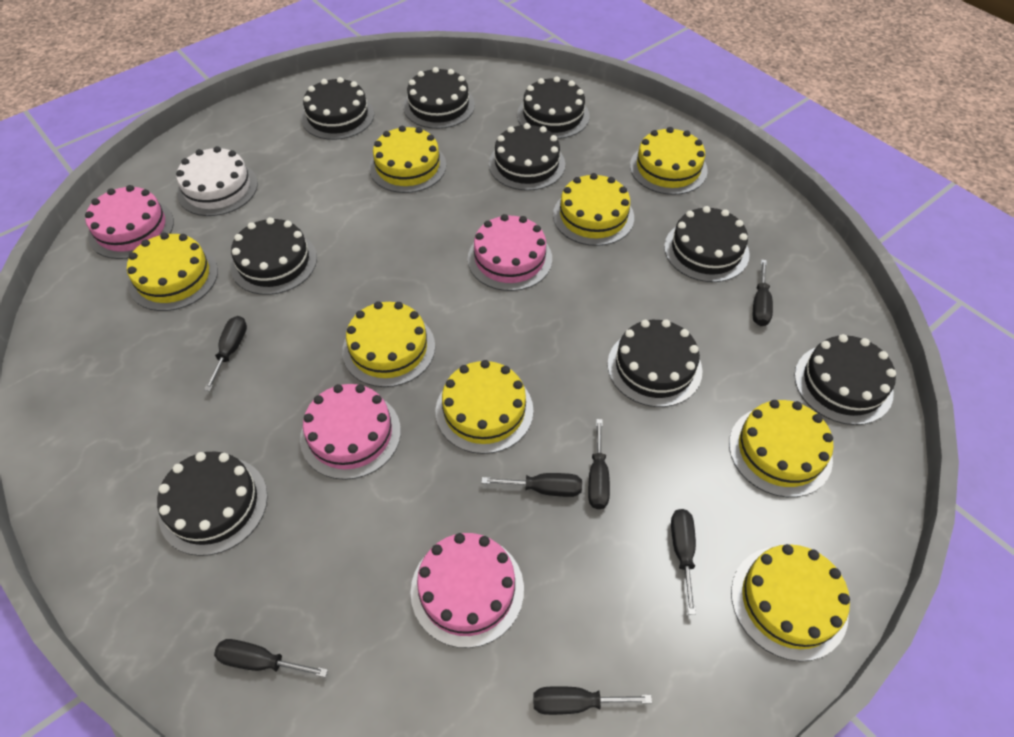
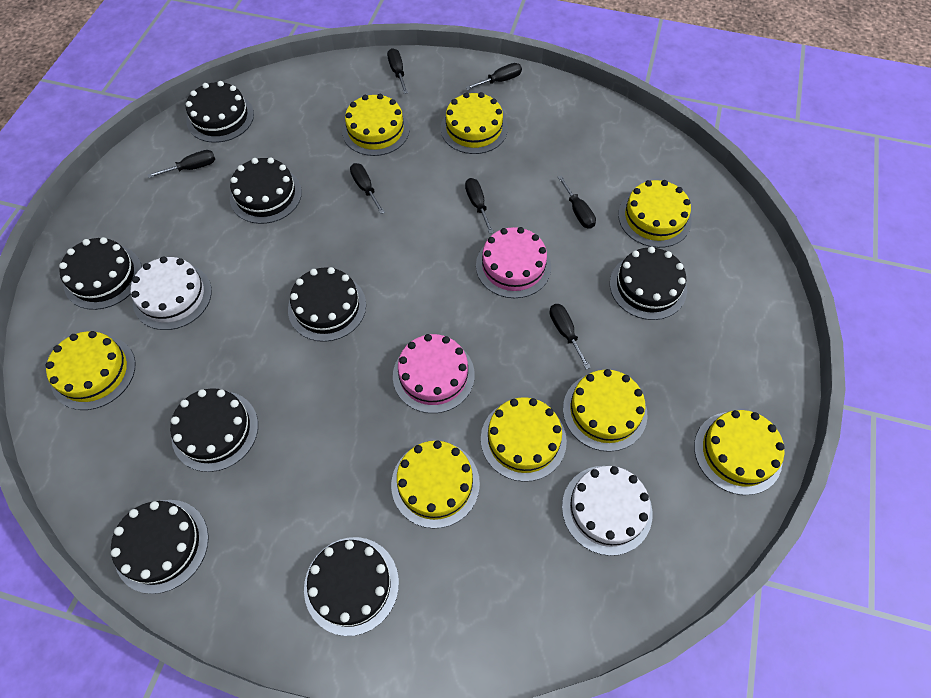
black cake: 9 -> 8
pink cake: 4 -> 2
white cake: 1 -> 2

